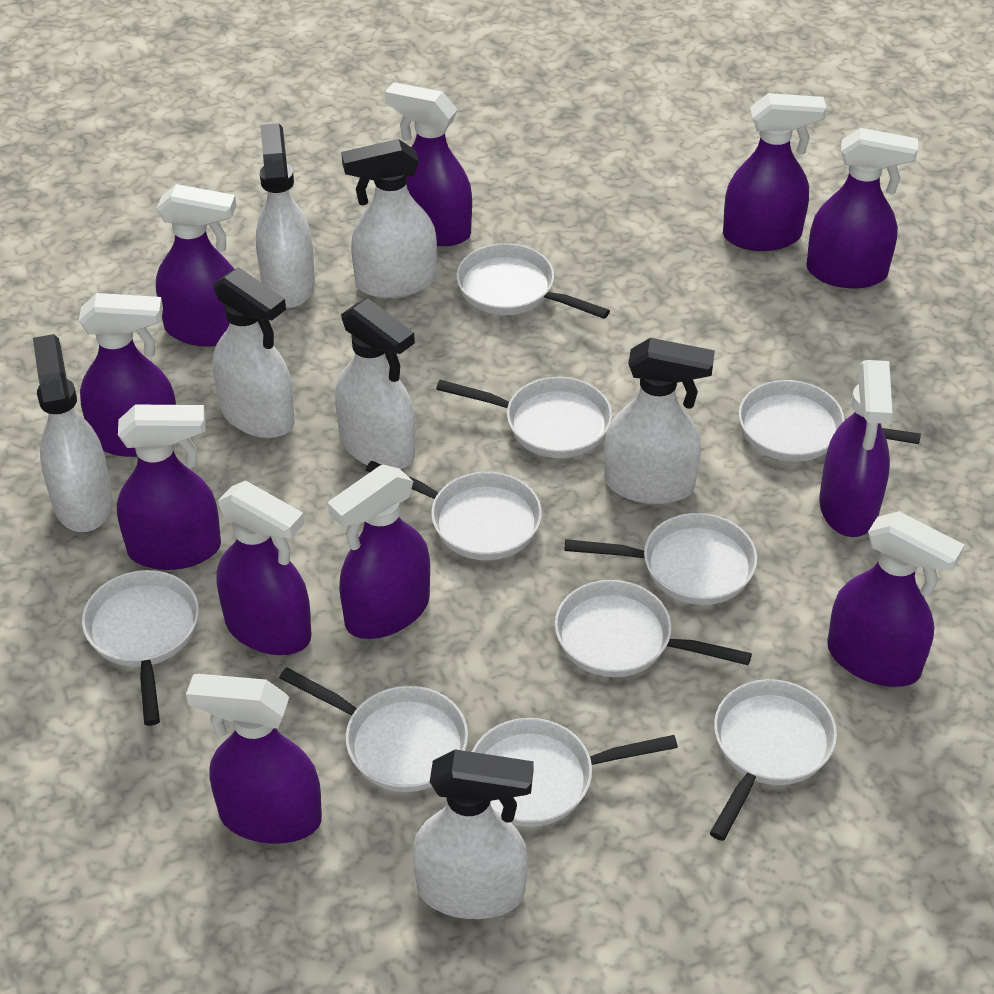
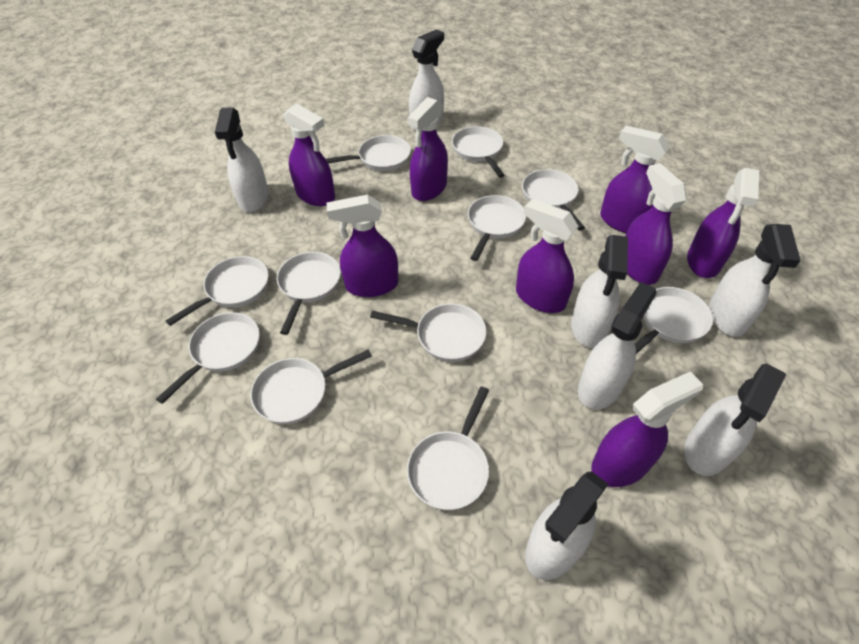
purple spray bottle: 11 -> 8
white pan: 10 -> 11

